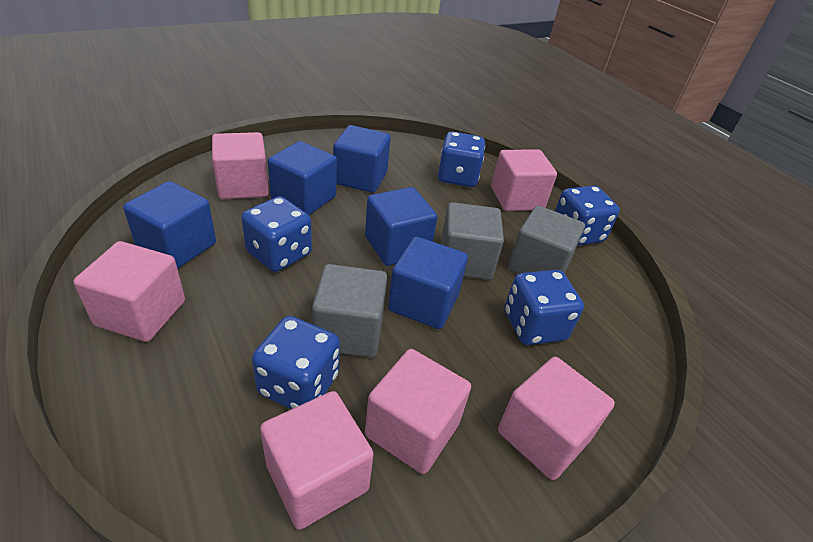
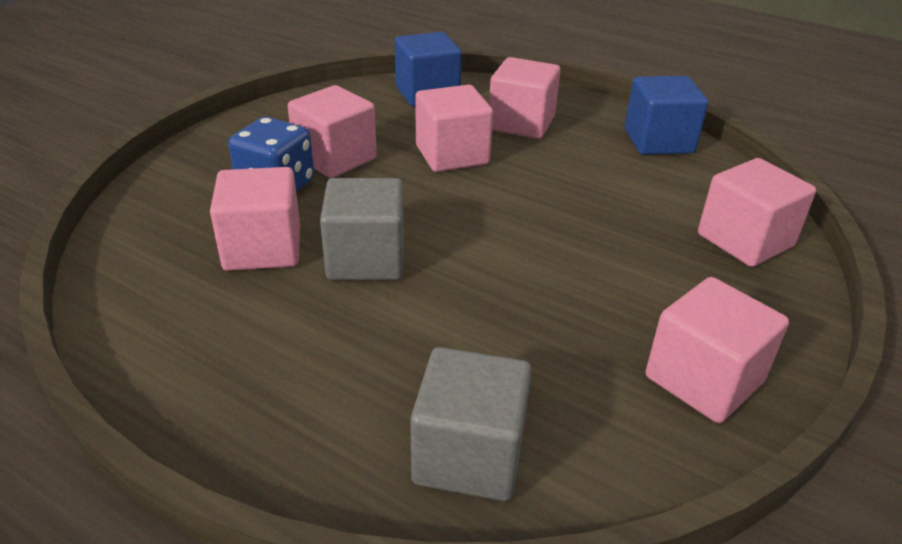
blue cube: 5 -> 2
blue dice: 5 -> 1
grey cube: 3 -> 2

